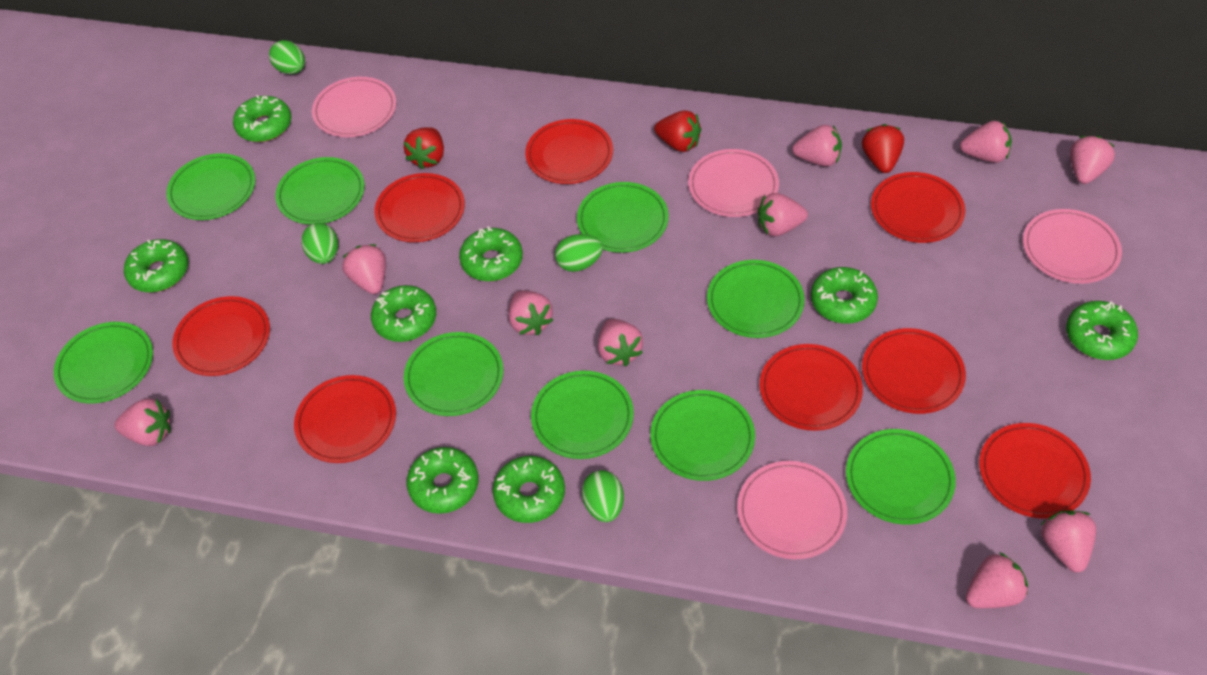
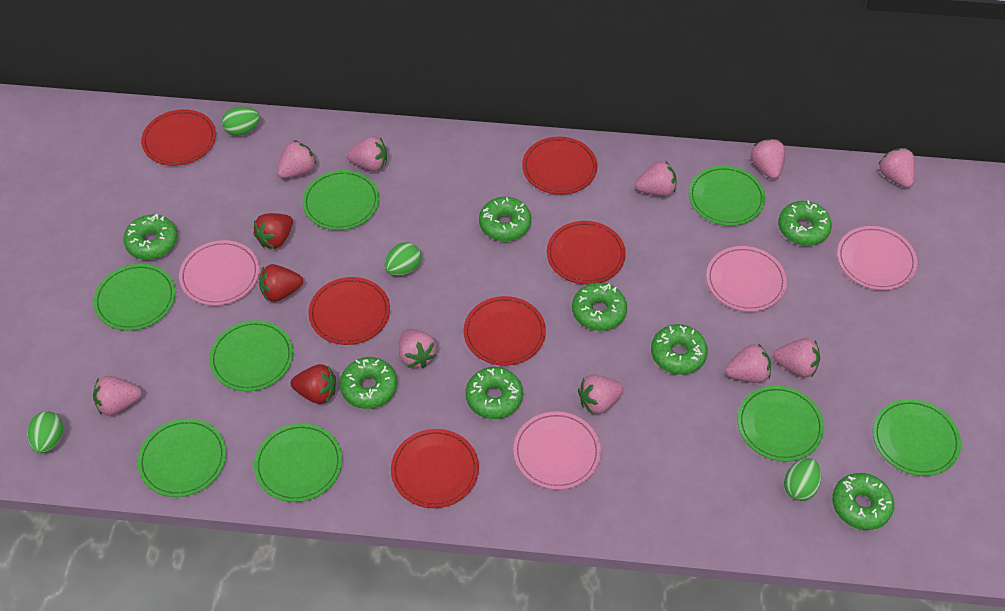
green plate: 9 -> 8
red plate: 8 -> 6

